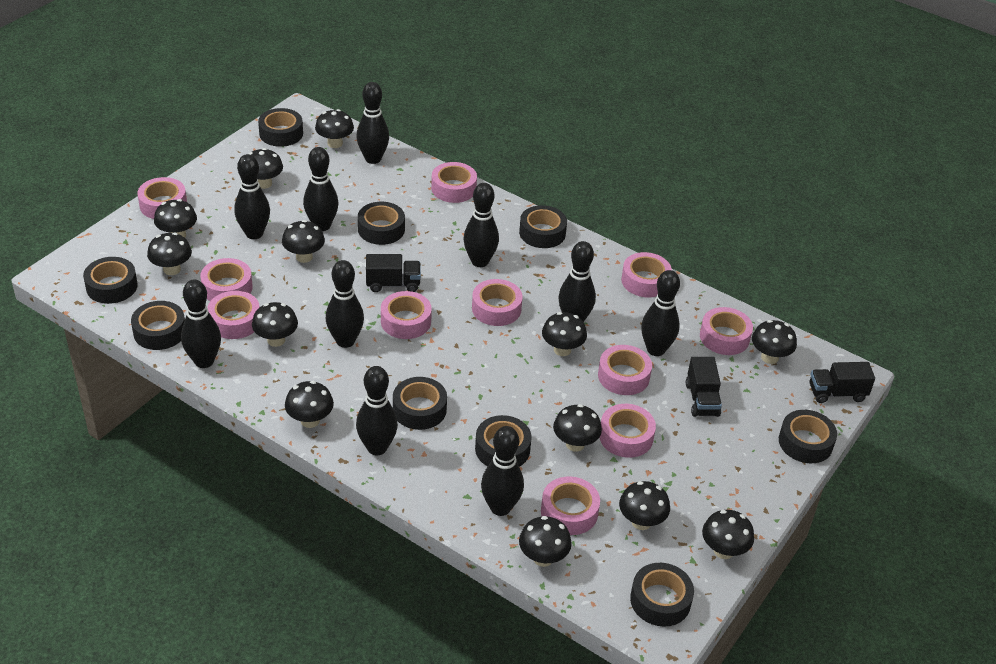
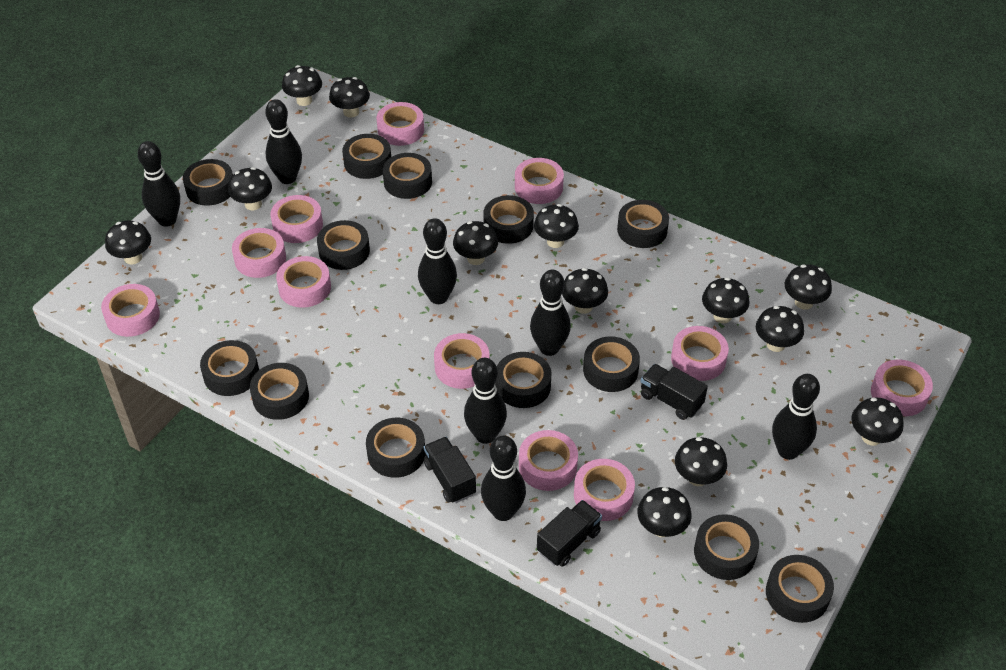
black bowling pin: 10 -> 7
black tape: 9 -> 13

